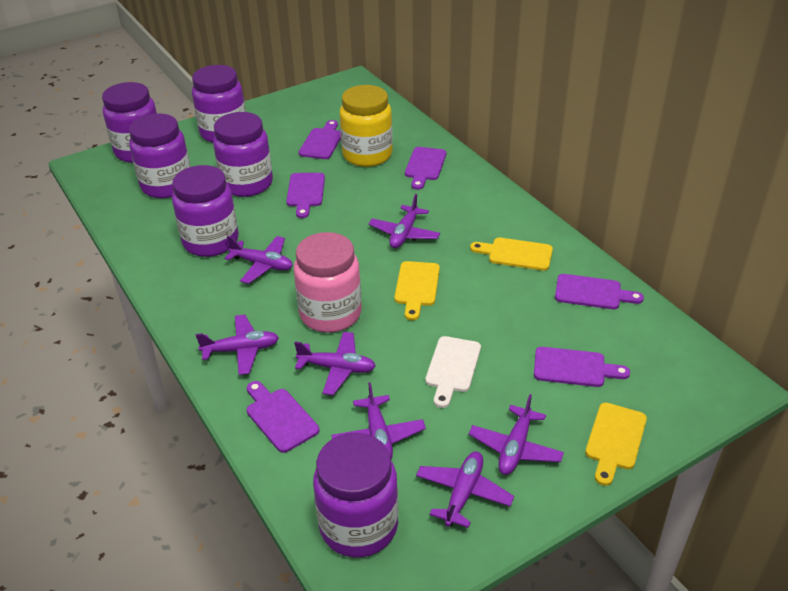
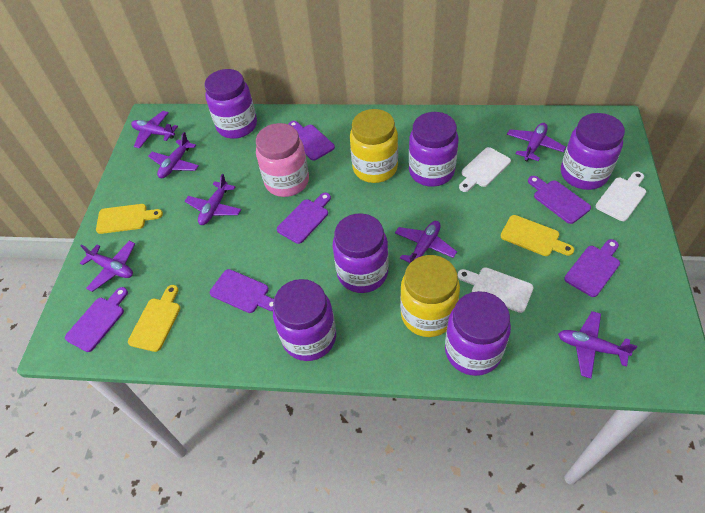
white cutting board: 1 -> 3
yellow jar: 1 -> 2

